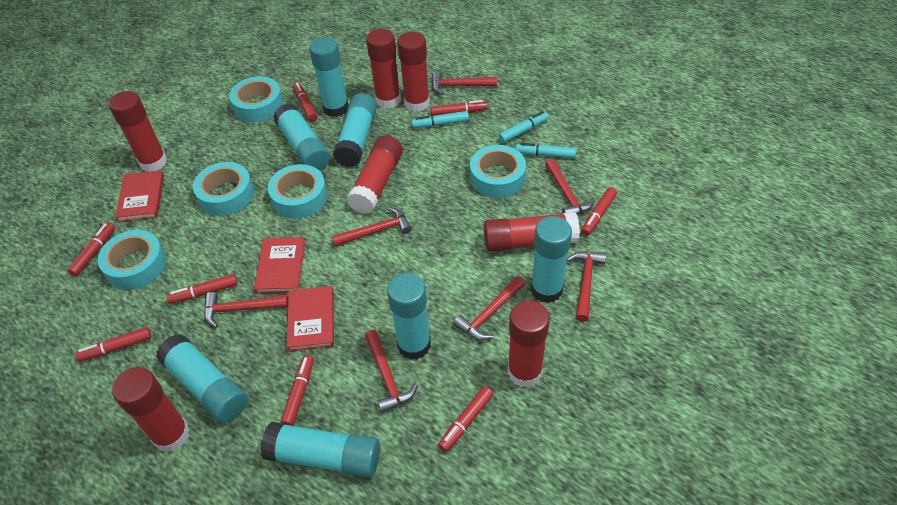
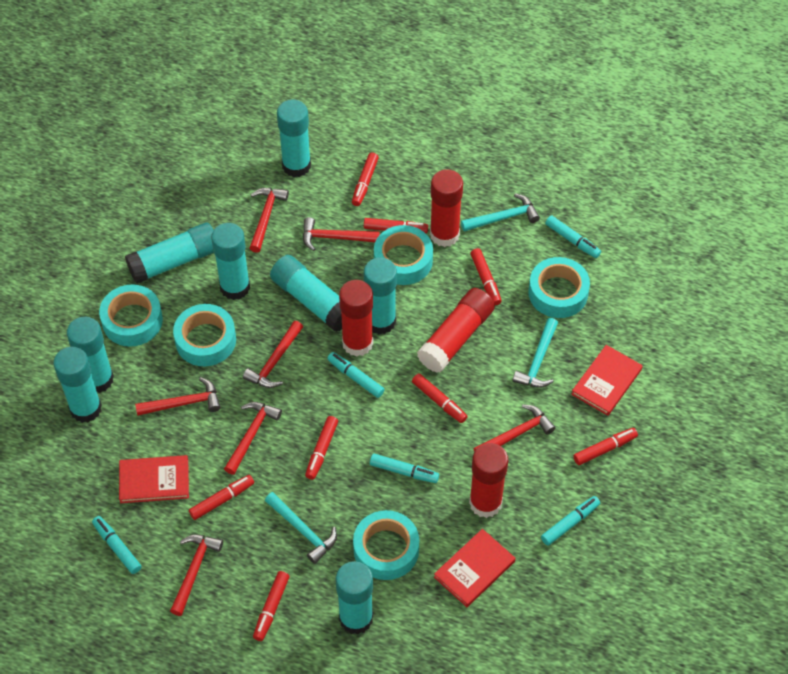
red glue stick: 7 -> 4
turquoise glue stick: 7 -> 8
turquoise hammer: 0 -> 3
turquoise marker: 3 -> 5

